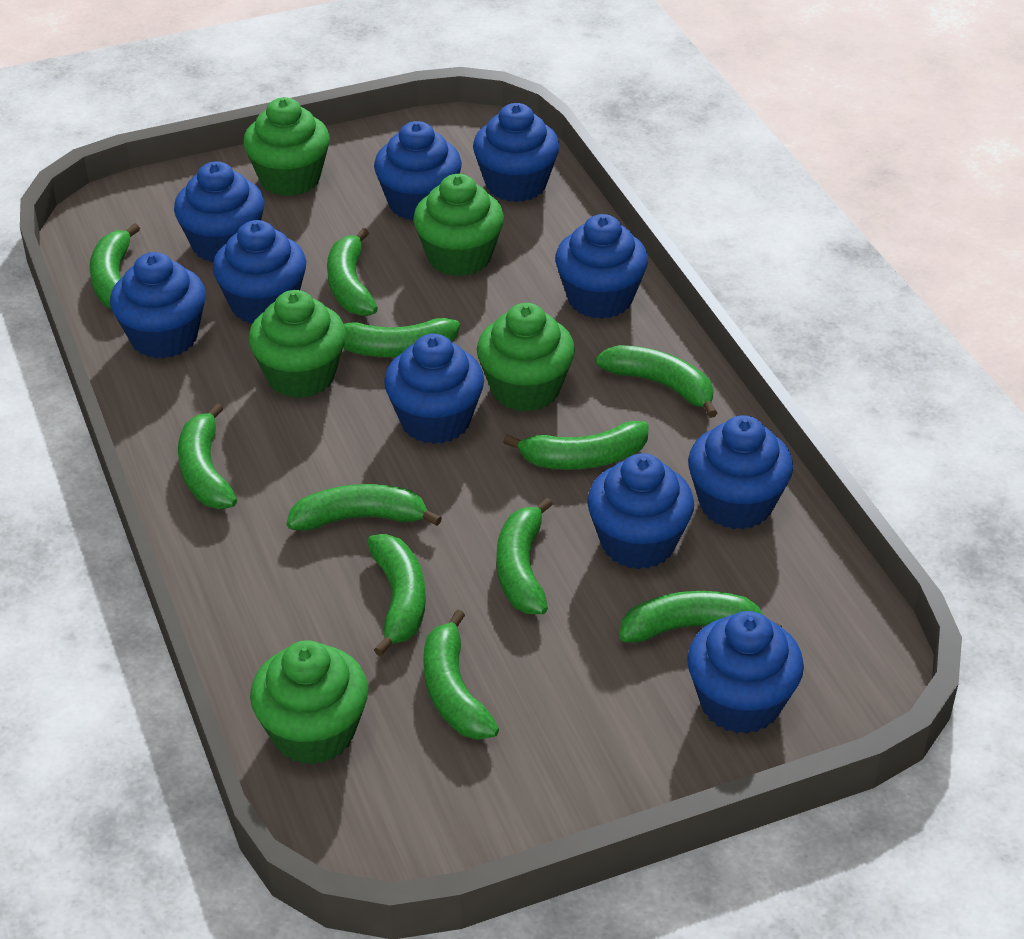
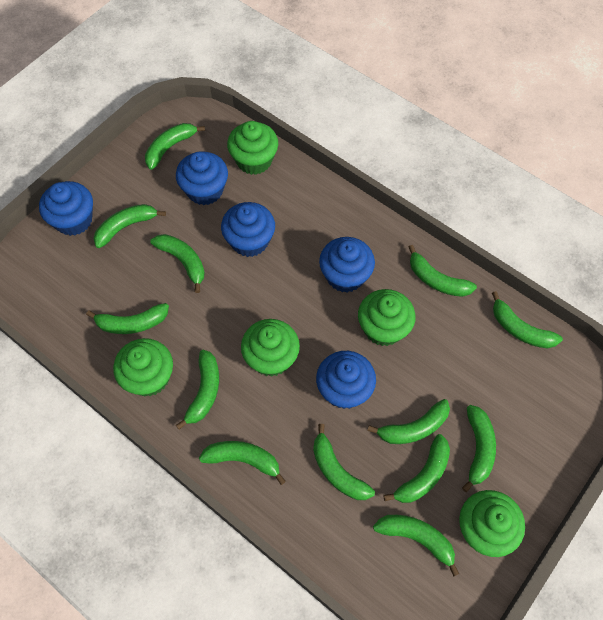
blue cupcake: 10 -> 5
green banana: 11 -> 13

